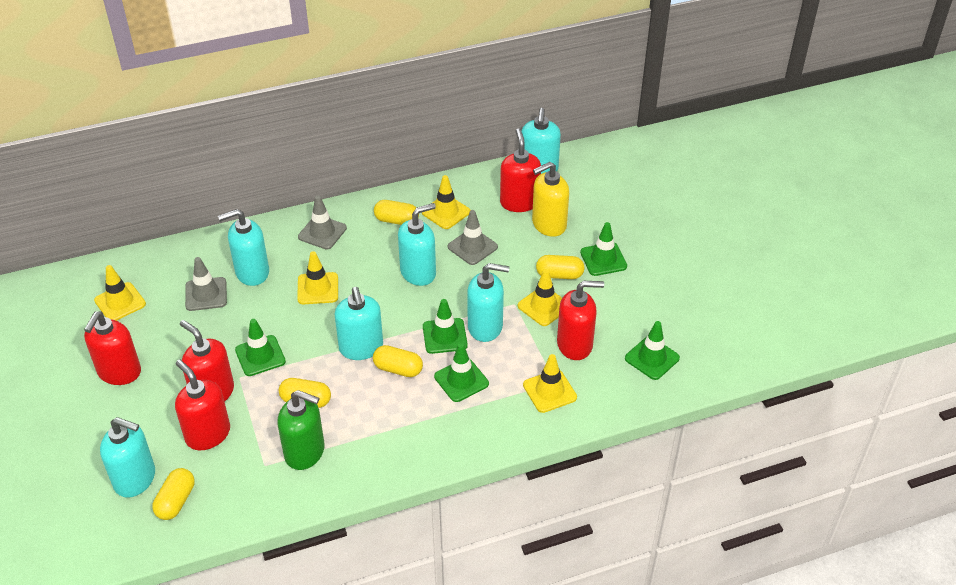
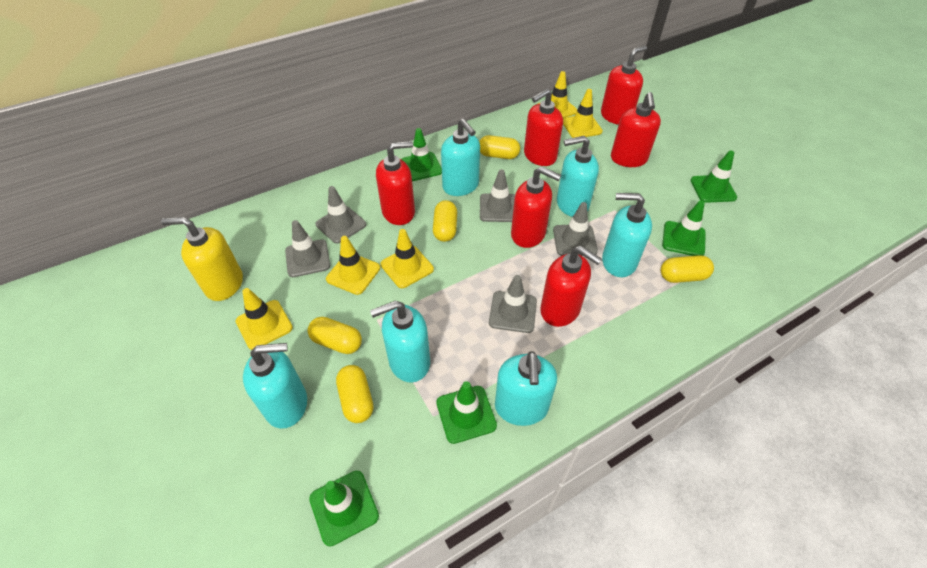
green soap dispenser: 1 -> 0
grey traffic cone: 3 -> 5
red soap dispenser: 5 -> 6

